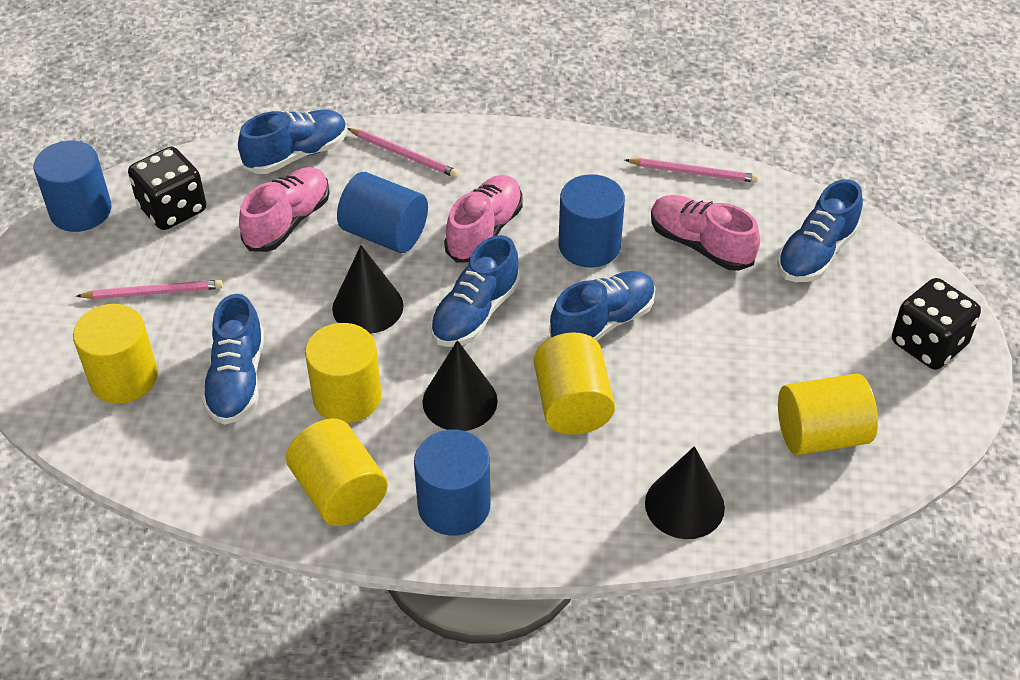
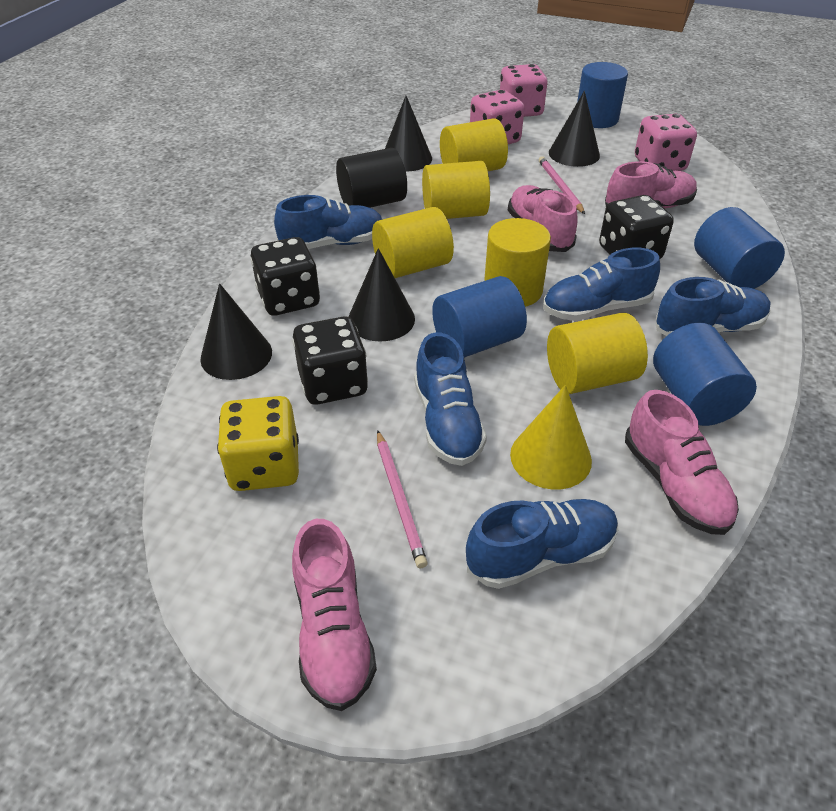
black cone: 3 -> 4
black cylinder: 0 -> 1
black dice: 2 -> 3
pink dice: 0 -> 3
pink pencil: 3 -> 2
pink shoe: 3 -> 4
yellow cone: 0 -> 1
yellow dice: 0 -> 1

